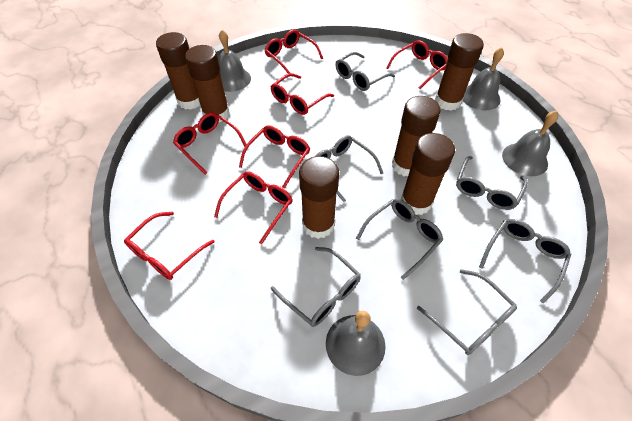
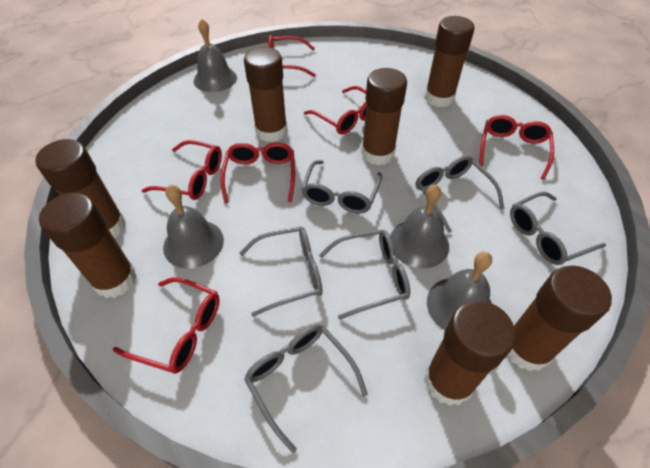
brown glue stick: 6 -> 7
grey glasses: 7 -> 6
red glasses: 7 -> 6

